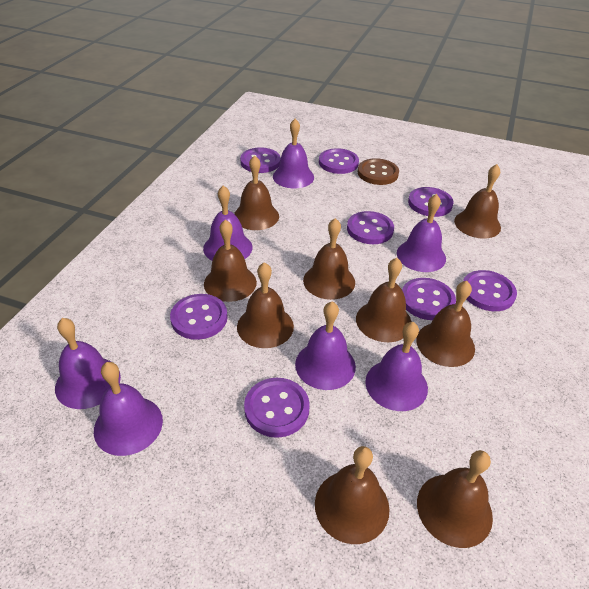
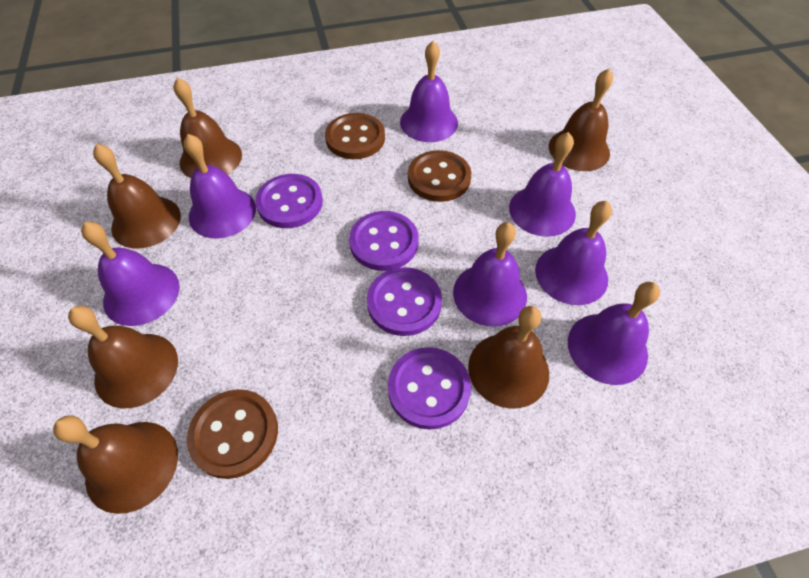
brown bell: 9 -> 6
brown button: 1 -> 3
purple button: 8 -> 4

